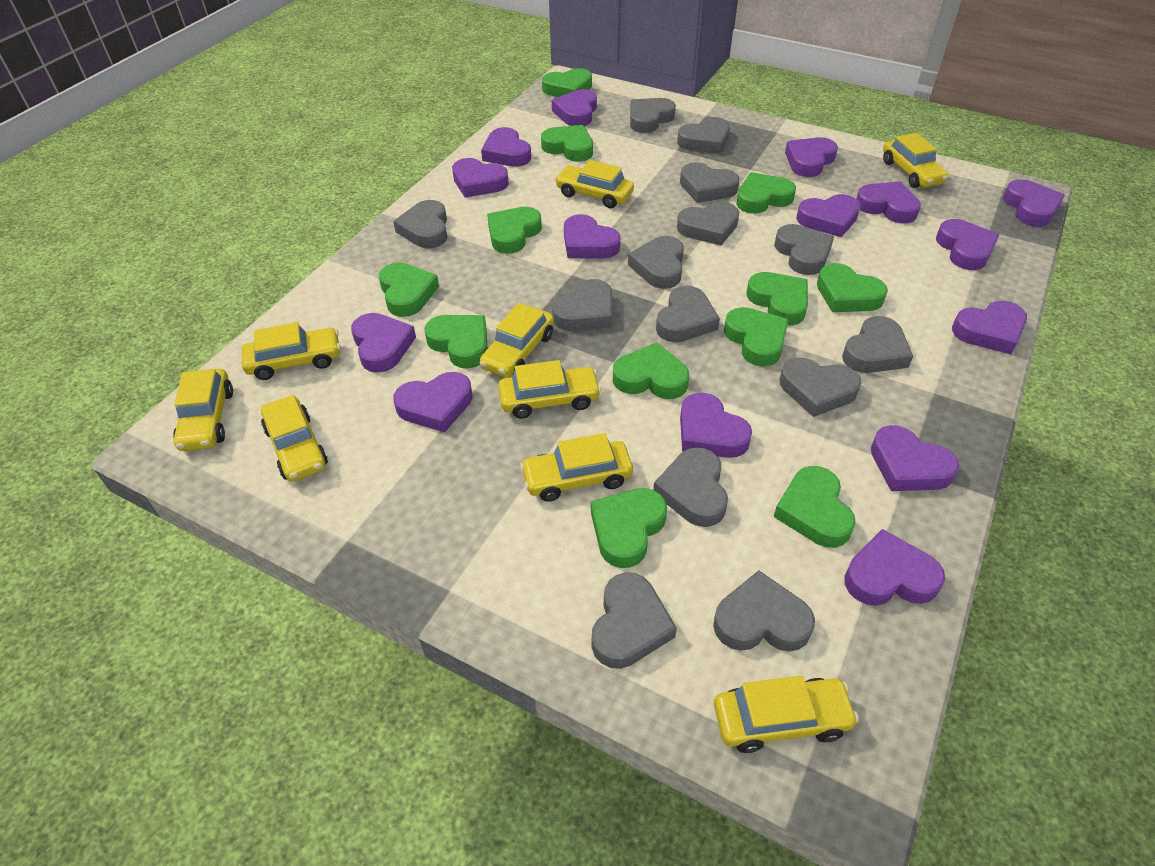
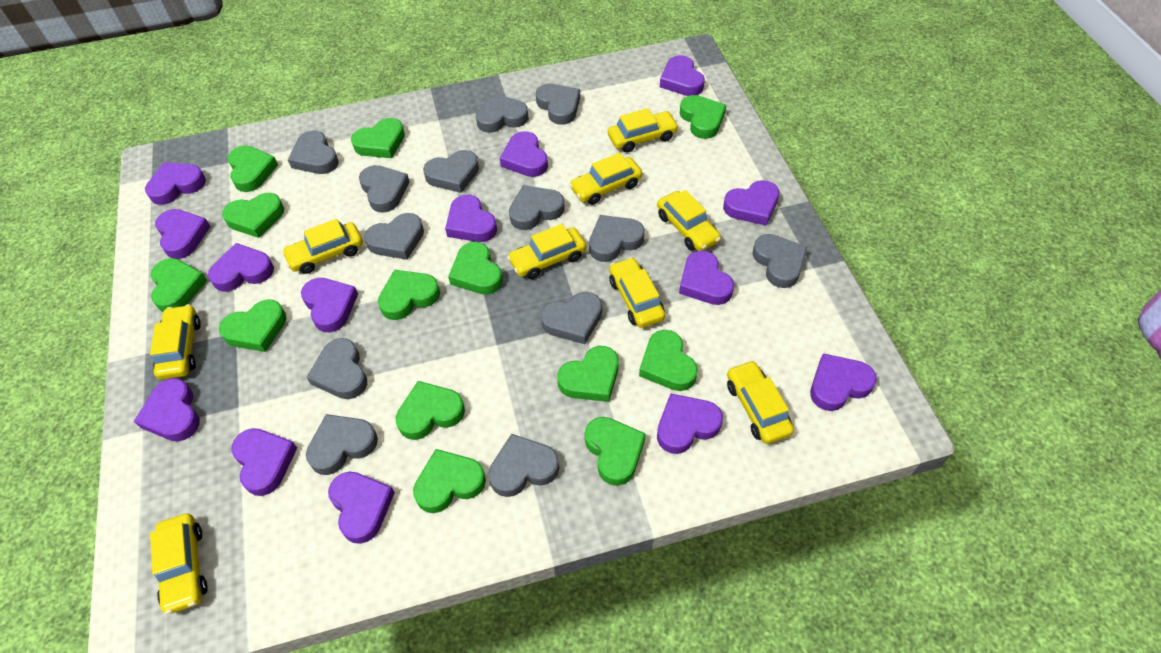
green heart: 12 -> 13
grey heart: 14 -> 13
purple heart: 15 -> 14

